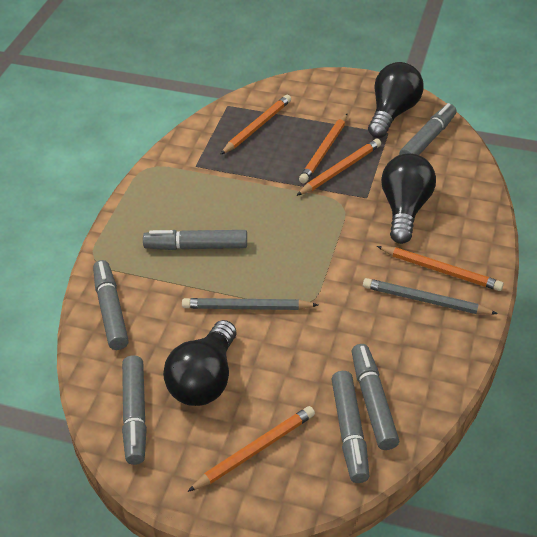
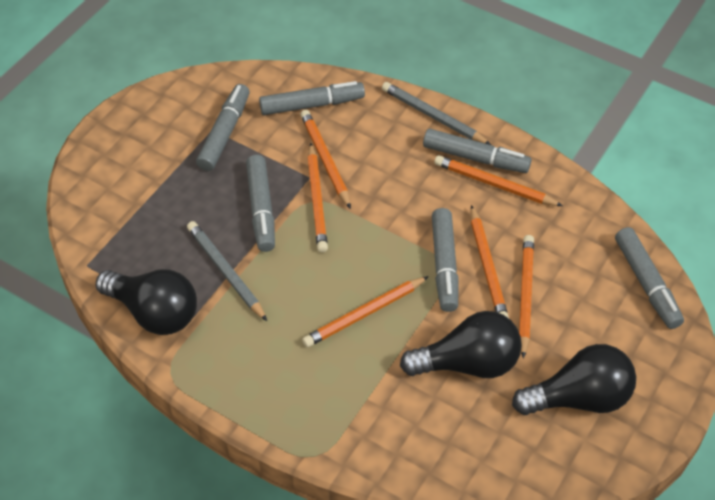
orange pencil: 5 -> 6

